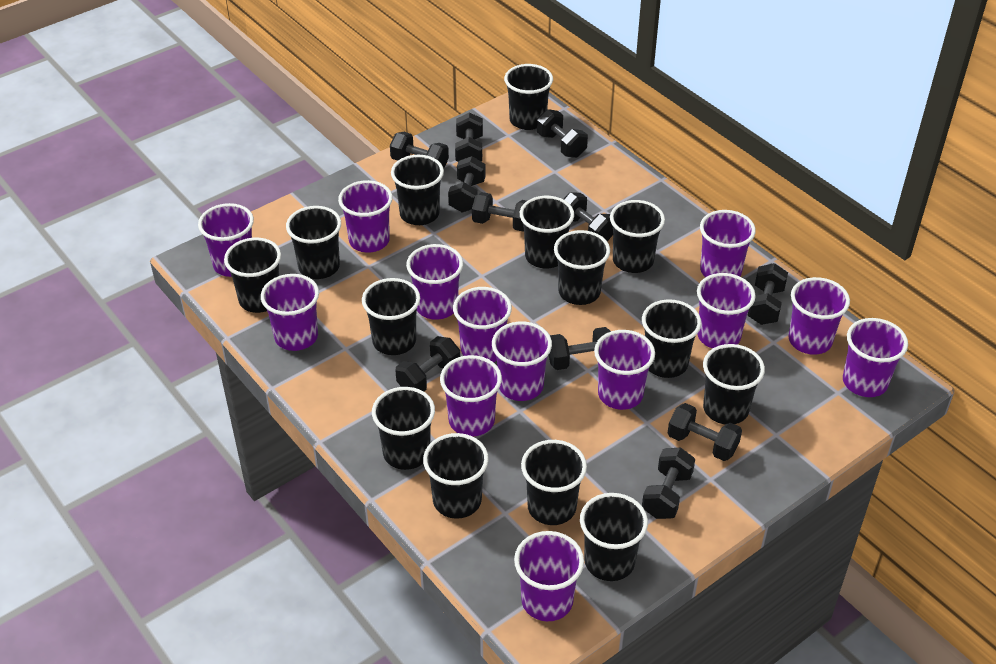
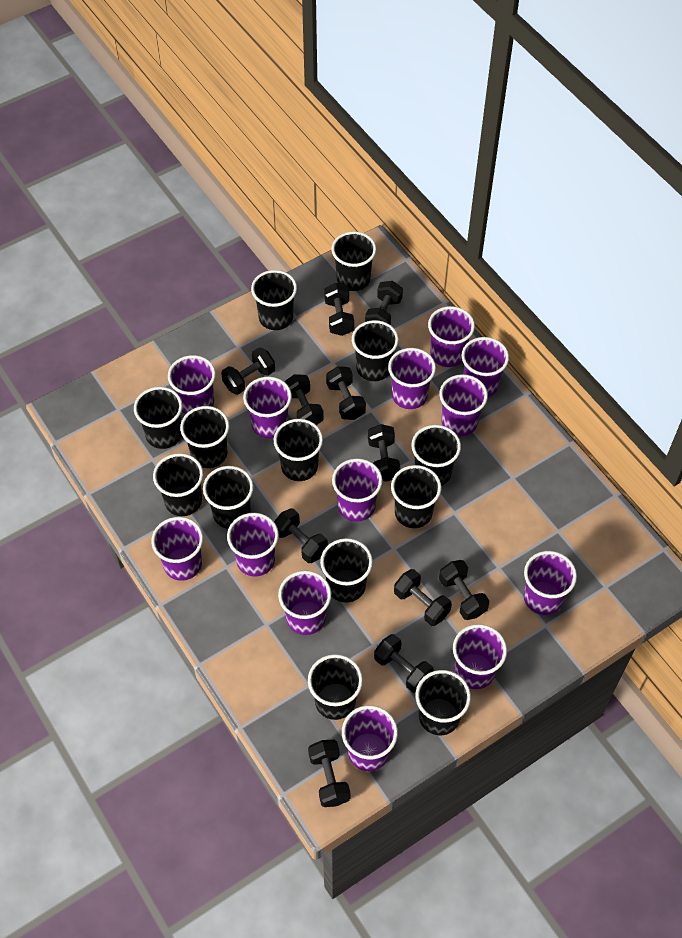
black cup: 14 -> 13

